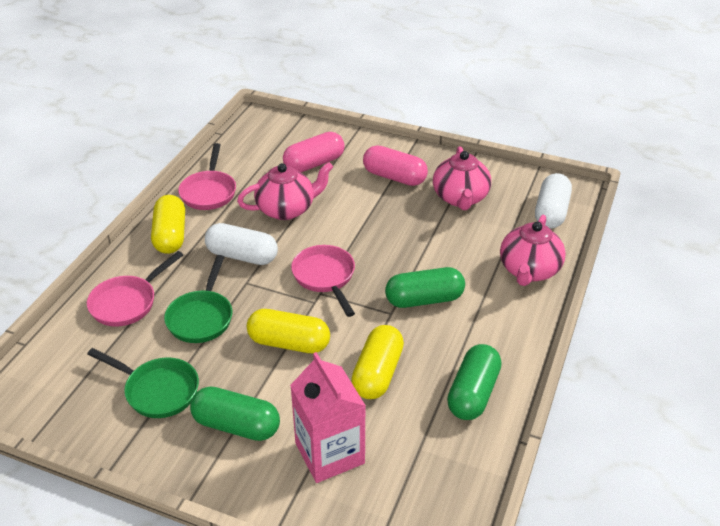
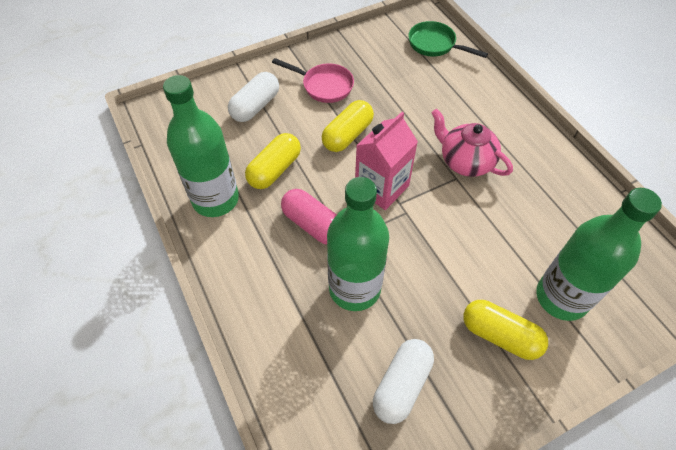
green bottle: 0 -> 3
green capsule: 3 -> 0
green pan: 2 -> 1
pink capsule: 2 -> 1
pink pan: 3 -> 1
pink teapot: 3 -> 1

